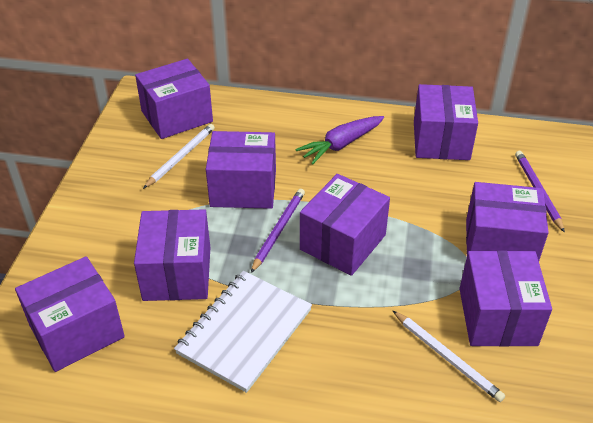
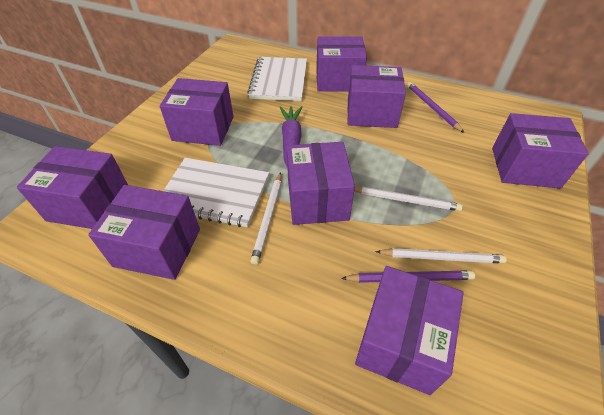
white notebook: 1 -> 2
white pencil: 2 -> 3

